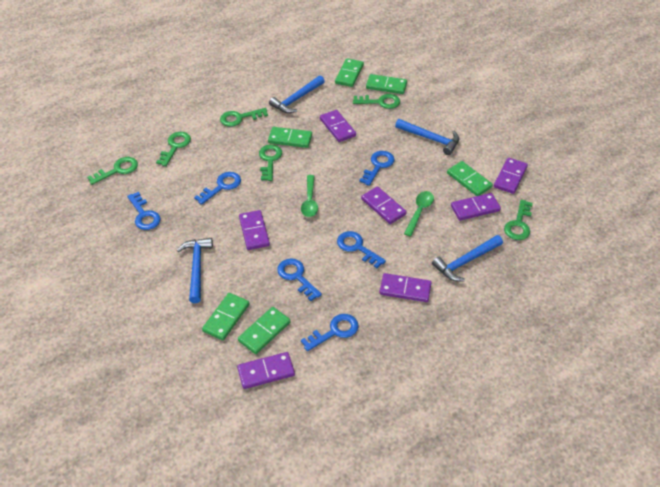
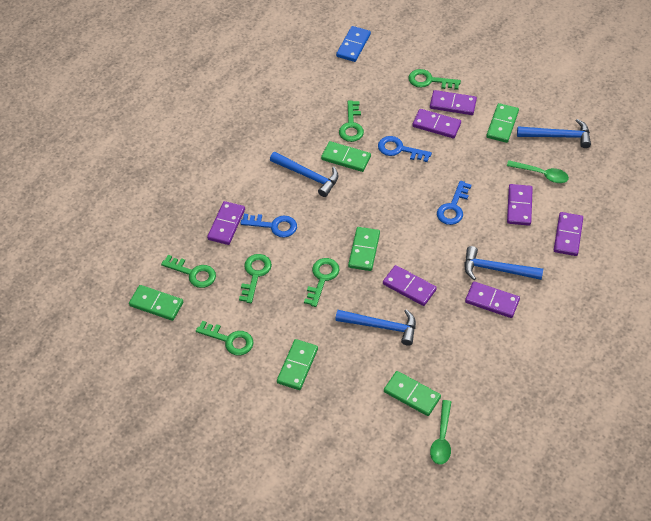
blue domino: 0 -> 1
blue key: 6 -> 3

